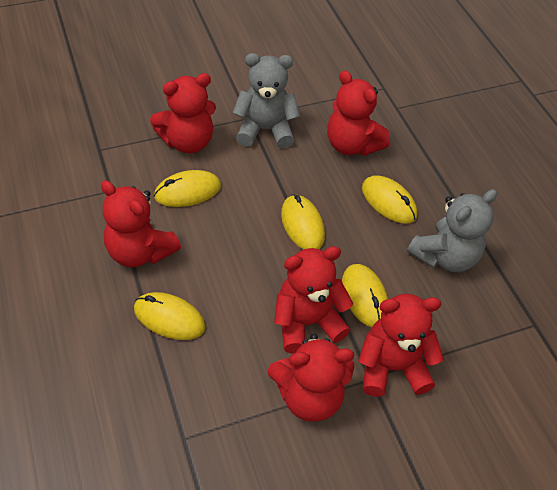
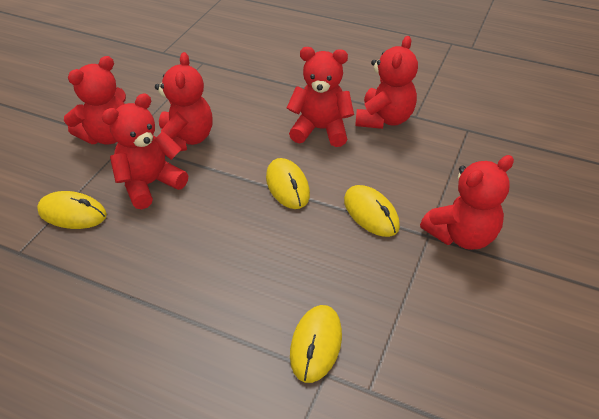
grey teddy bear: 2 -> 0
yellow mouse: 5 -> 4

